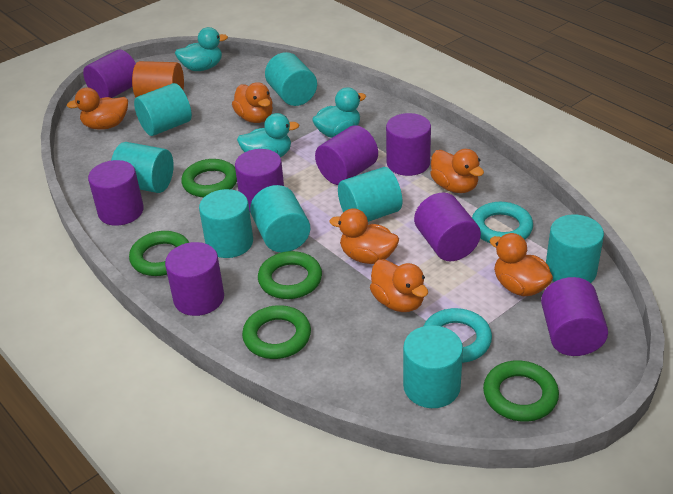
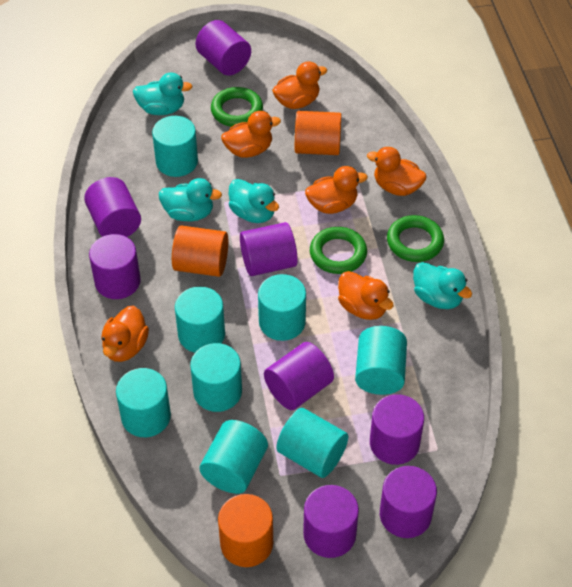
green ring: 5 -> 3
orange cylinder: 1 -> 3
turquoise duck: 3 -> 4
turquoise ring: 2 -> 0

